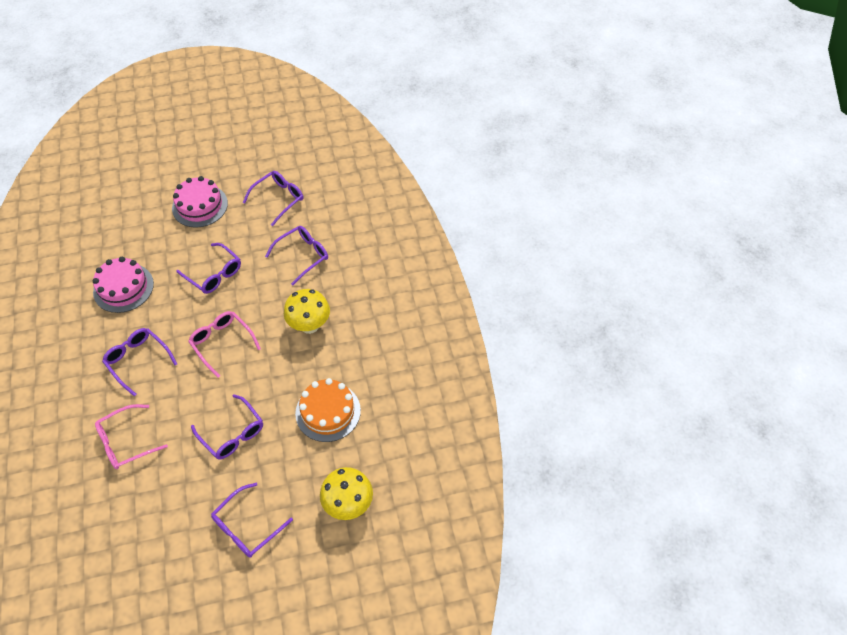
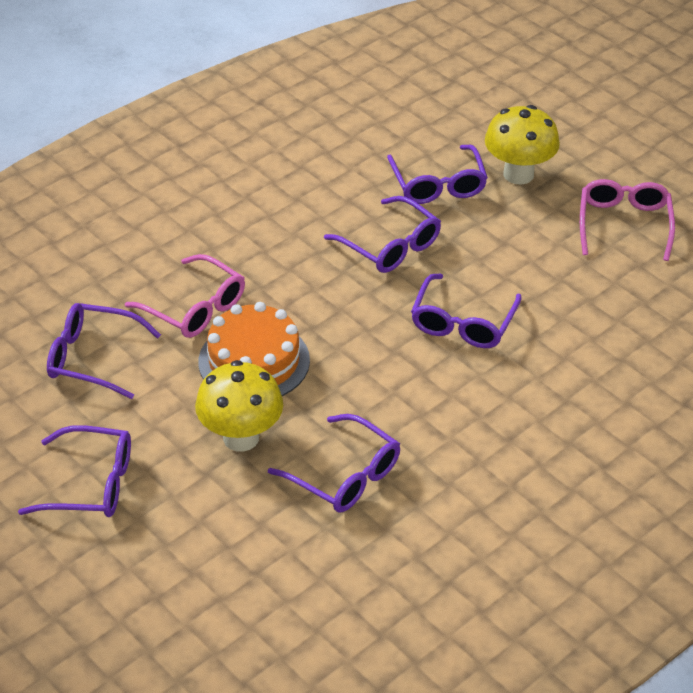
pink cake: 2 -> 0

